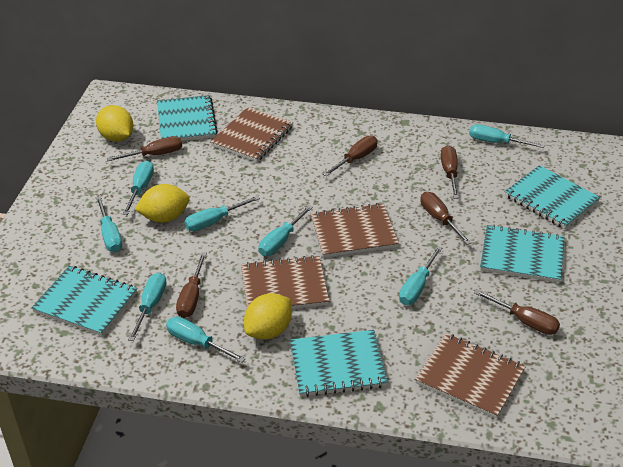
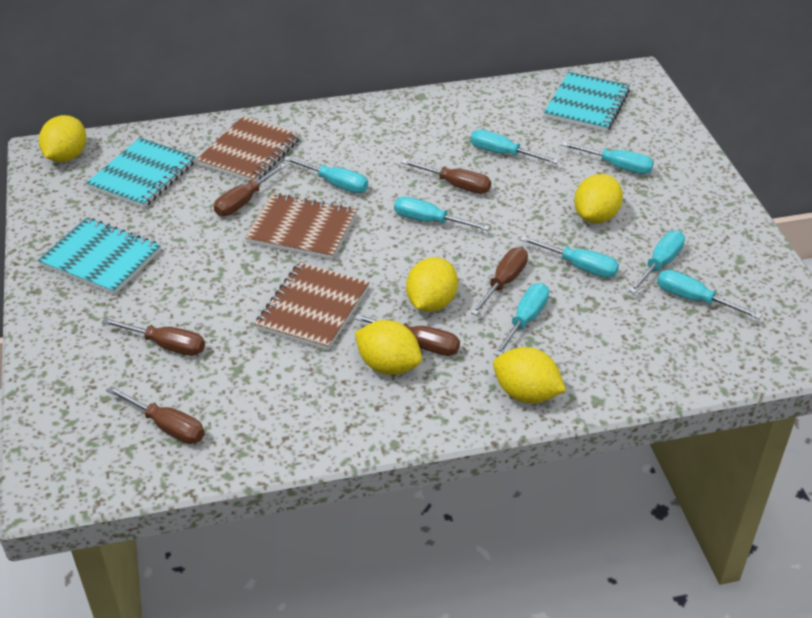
brown notebook: 4 -> 3
turquoise notebook: 5 -> 3
yellow lemon: 3 -> 5

